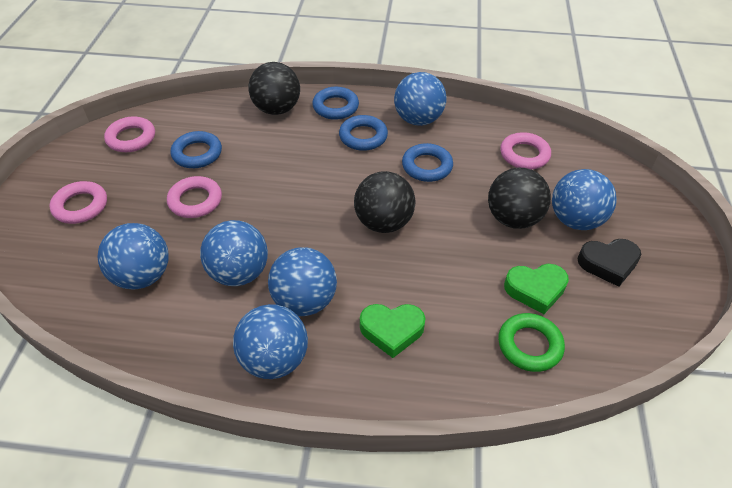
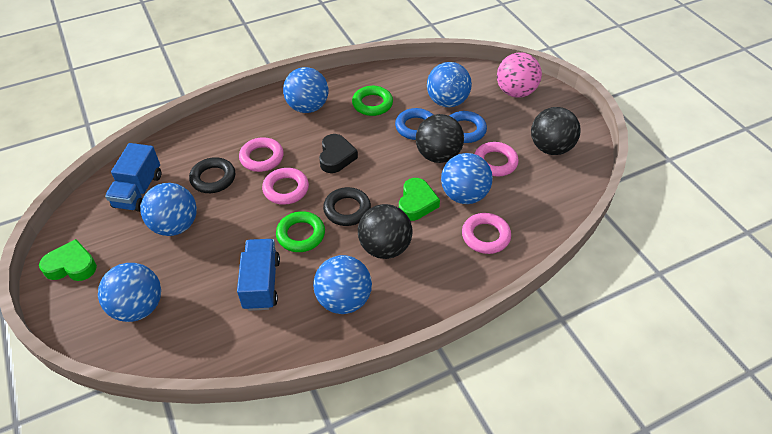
black ring: 0 -> 2
blue ring: 4 -> 2
blue truck: 0 -> 2
green ring: 1 -> 2
pink ball: 0 -> 1

